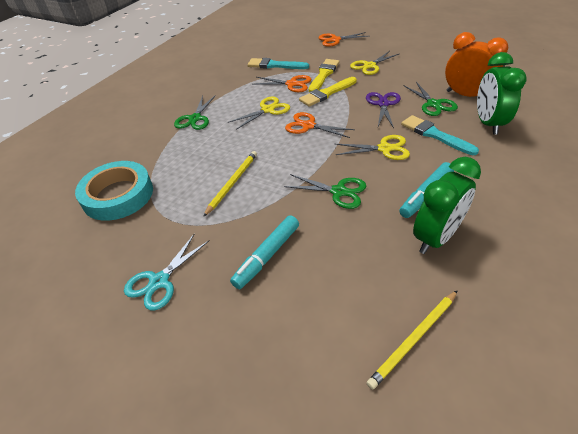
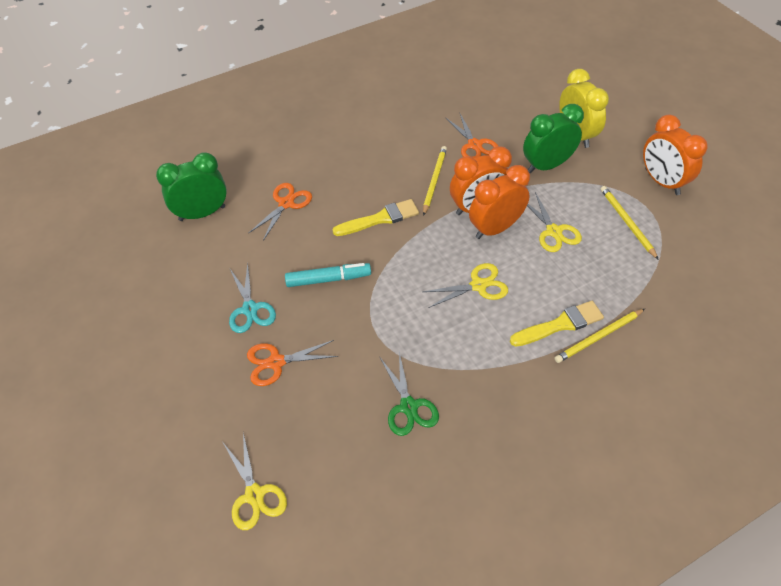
green scissors: 3 -> 1
orange clock: 1 -> 3
purple scissors: 1 -> 0
turquoise brush: 2 -> 0
turquoise marker: 2 -> 1
turquoise tape: 1 -> 0
yellow clock: 0 -> 1
yellow pencil: 2 -> 3

